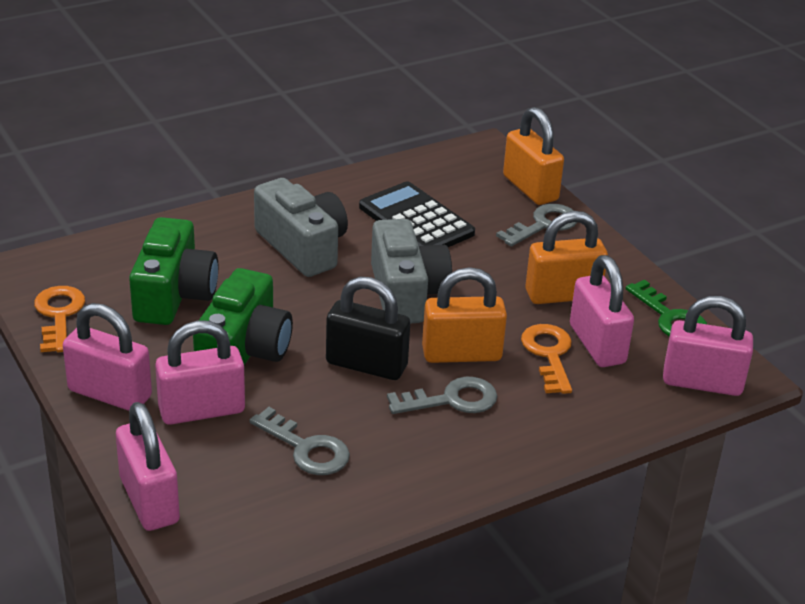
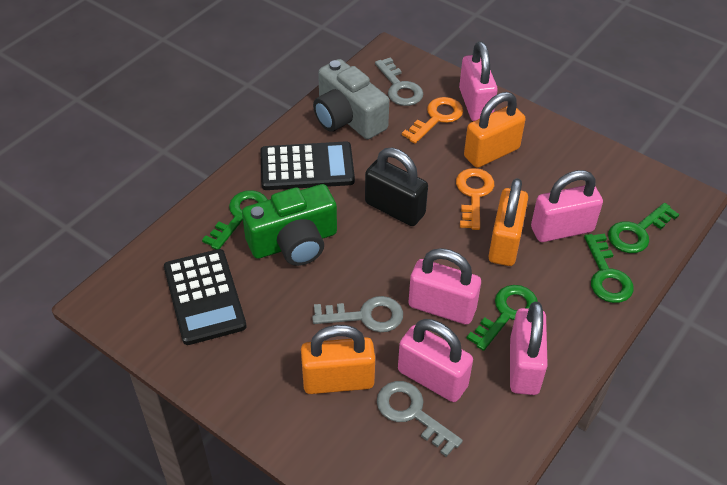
black calculator: 1 -> 2
green camera: 2 -> 1
green key: 1 -> 4
grey camera: 2 -> 1

